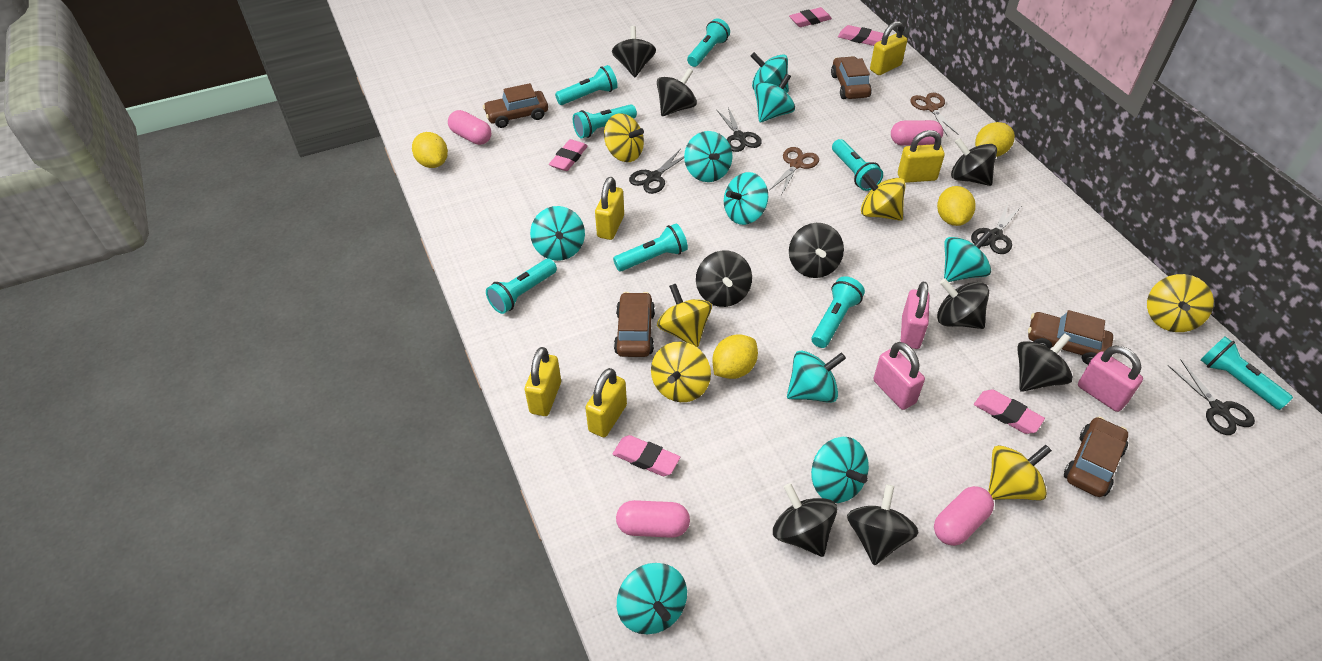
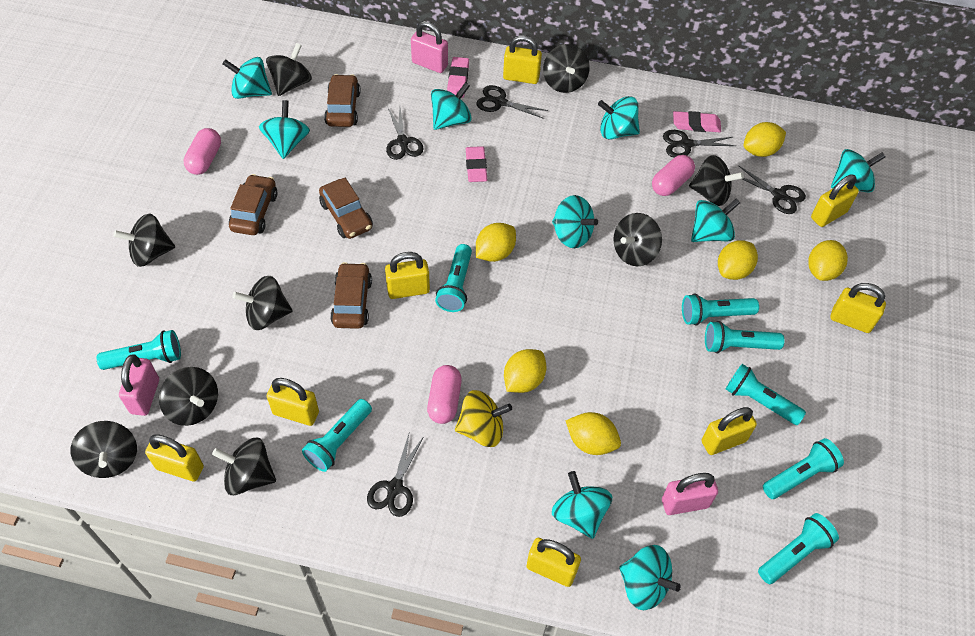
black scissors: 4 -> 5
brown car: 5 -> 4
brown scissors: 2 -> 0
pink capsule: 4 -> 3
pink eraser: 5 -> 3
yellow lemon: 4 -> 6
yellow padlock: 5 -> 8
yellow spinning top: 6 -> 1

